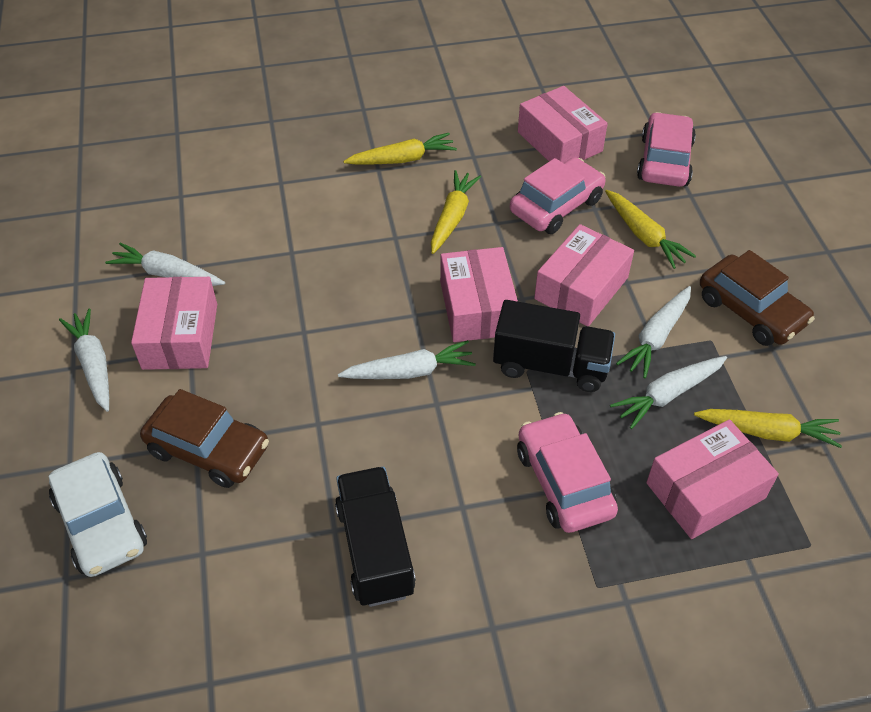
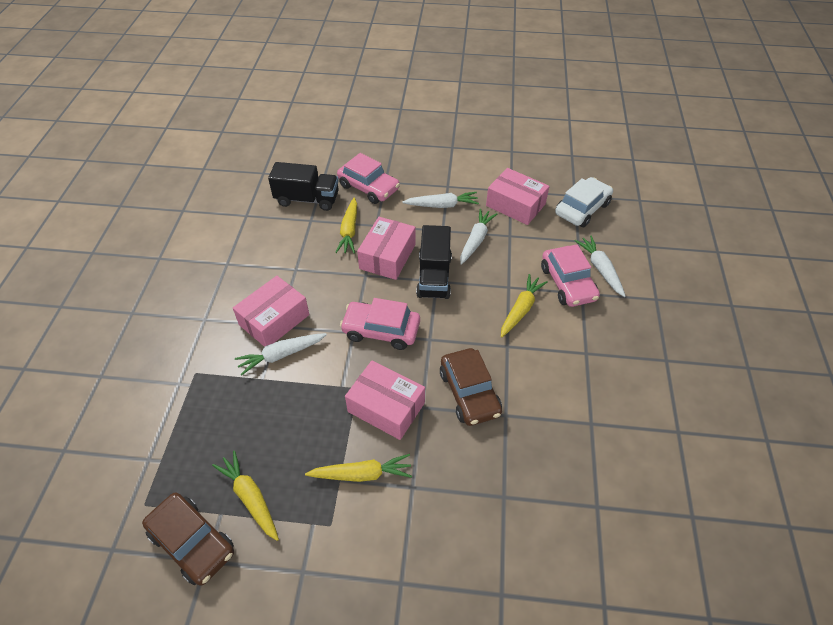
pink box: 5 -> 4
white carrot: 5 -> 4

